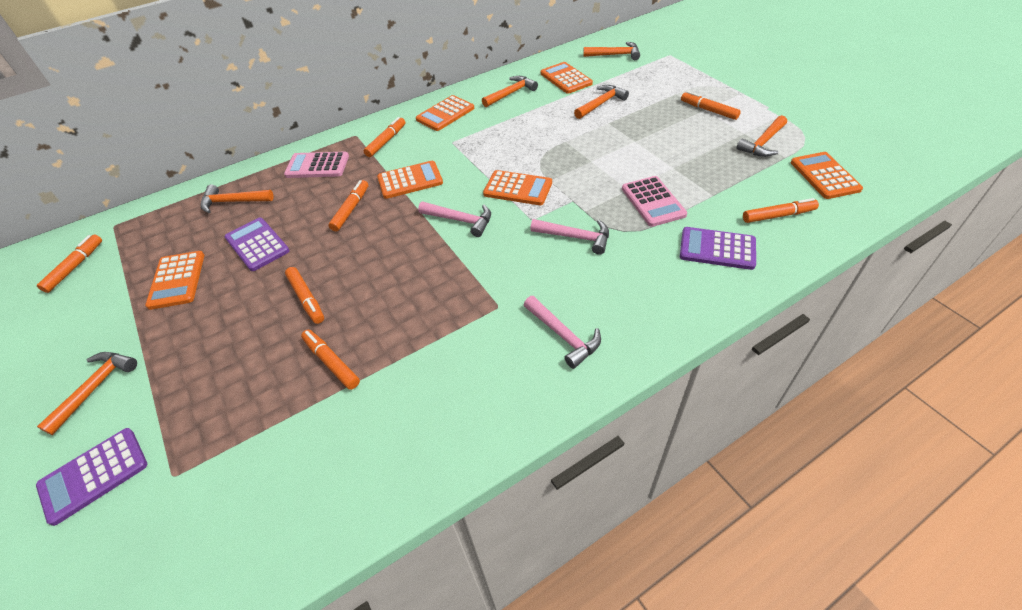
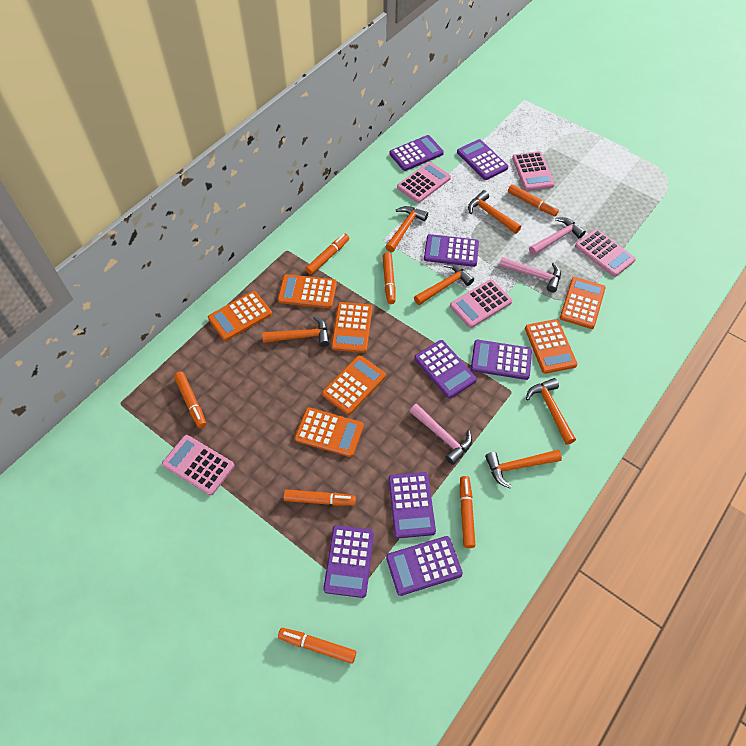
orange calculator: 6 -> 7
pink calculator: 2 -> 5
purple calculator: 3 -> 8

